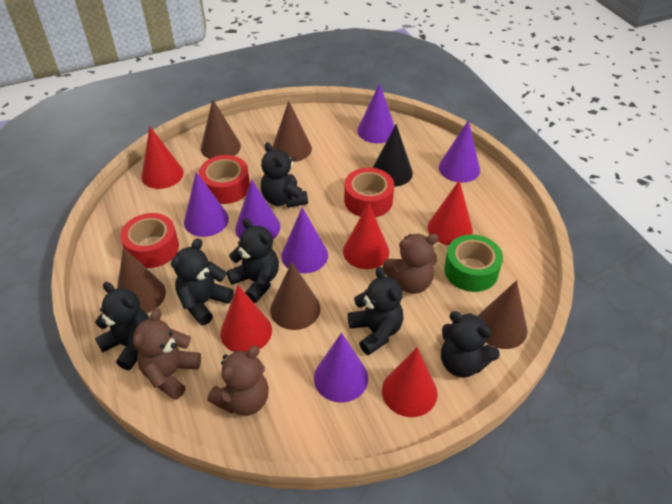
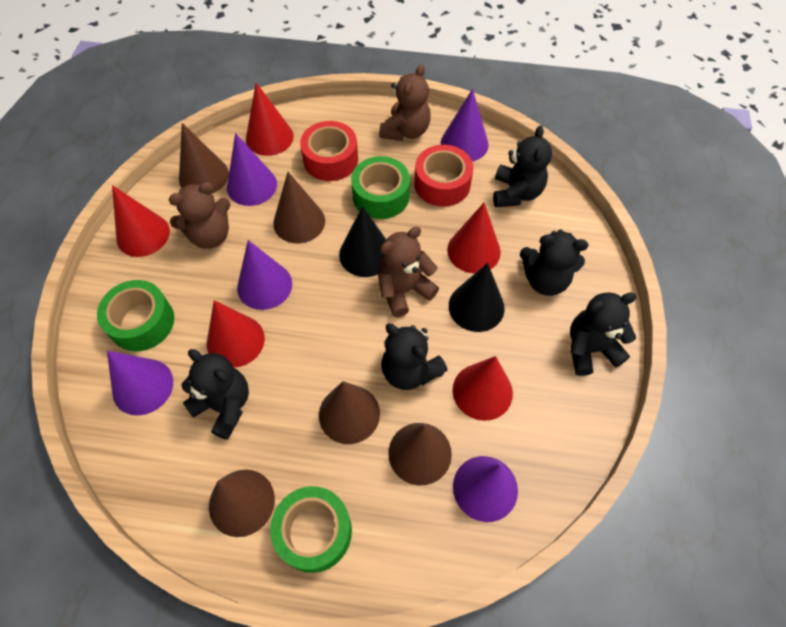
black cone: 1 -> 2
black teddy bear: 6 -> 5
green tape: 1 -> 3
purple cone: 6 -> 5
red tape: 3 -> 2

